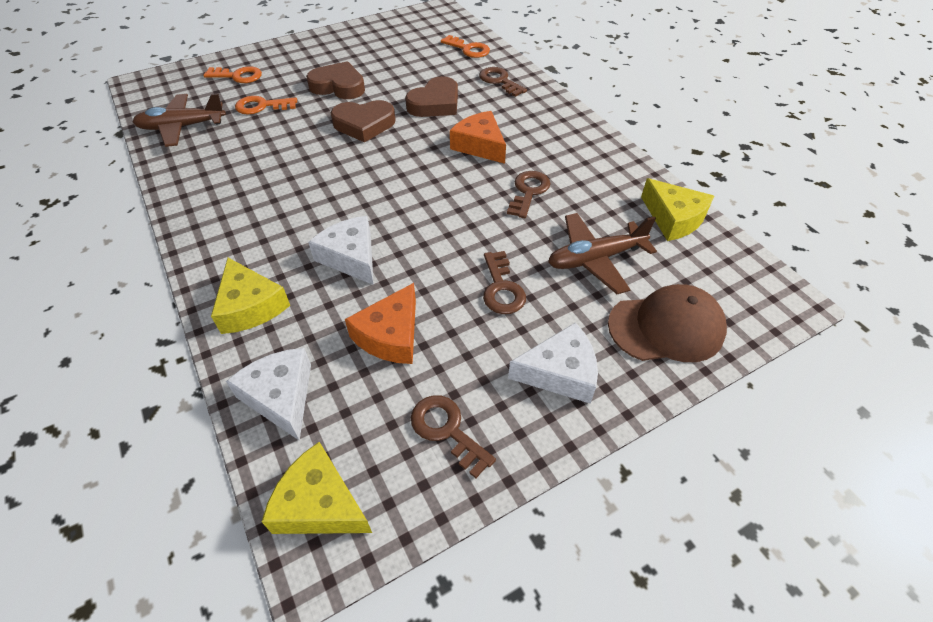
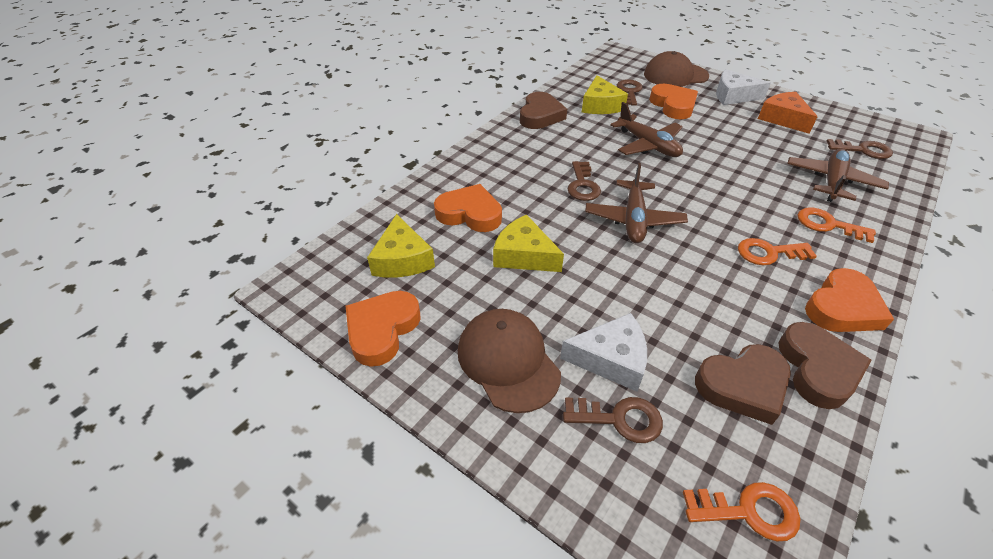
brown cap: 1 -> 2
brown plane: 2 -> 3
orange cheese: 2 -> 1
orange heart: 0 -> 4
white cheese: 3 -> 2

